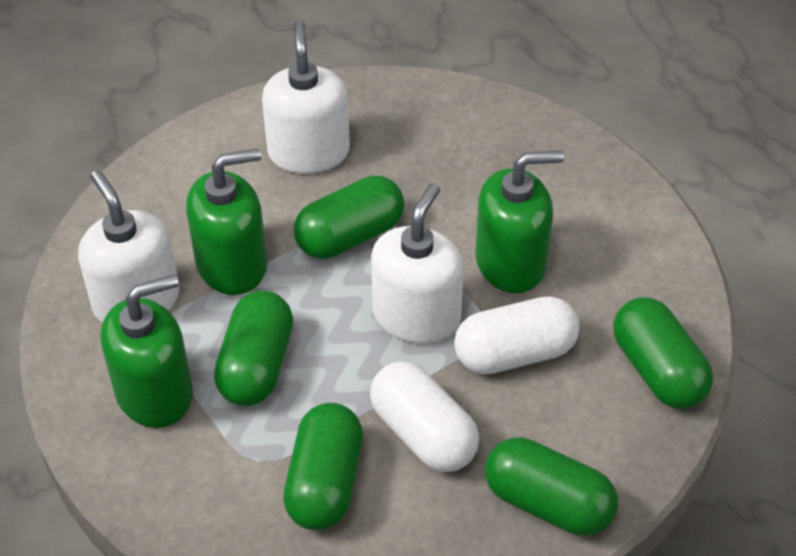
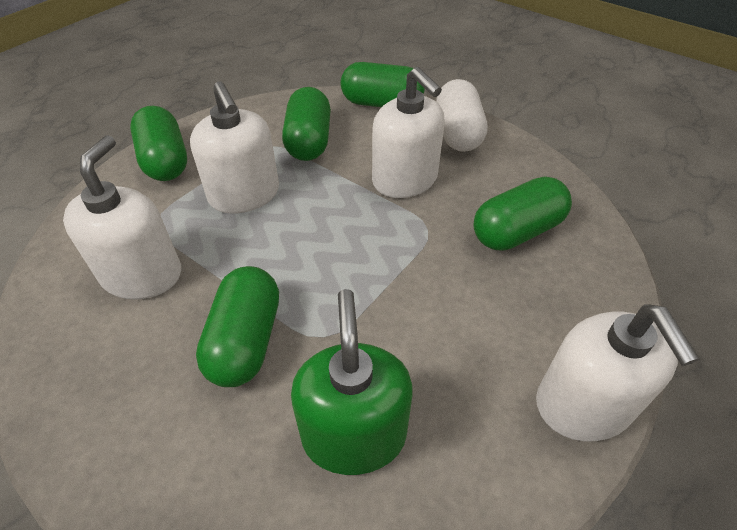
green soap dispenser: 3 -> 1
white capsule: 2 -> 1
white soap dispenser: 3 -> 4

